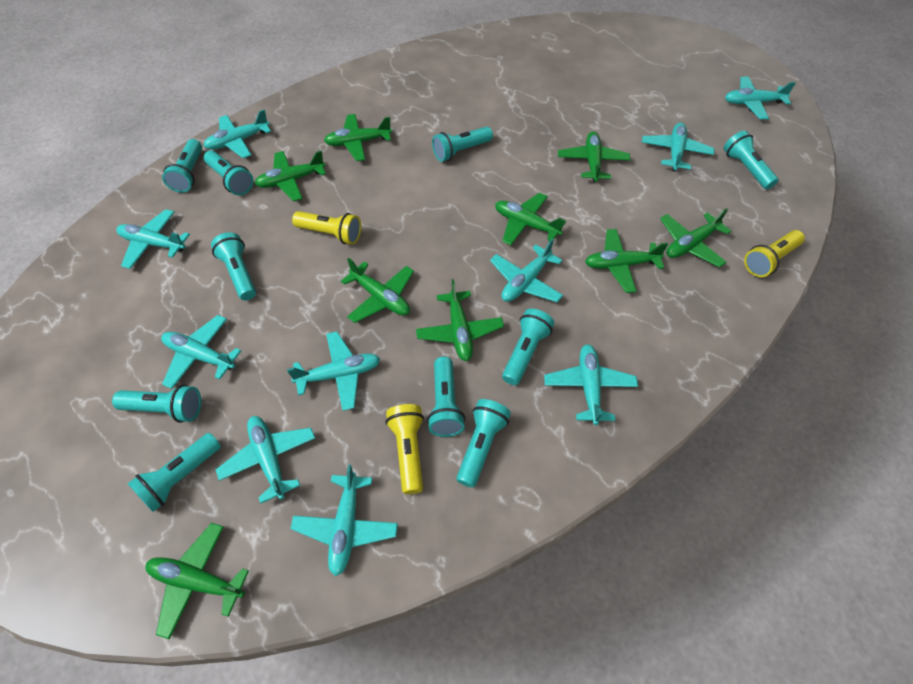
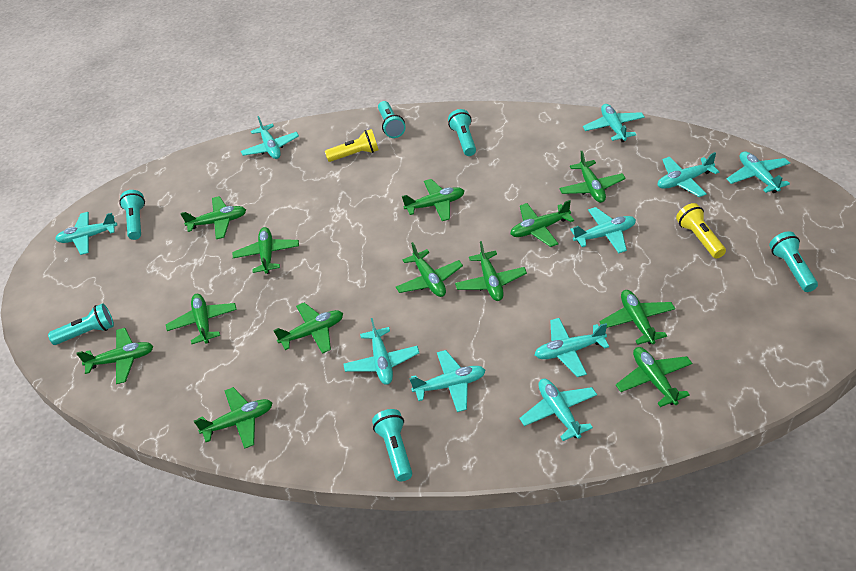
green plane: 9 -> 13
turquoise flashlight: 10 -> 6
yellow flashlight: 3 -> 2

